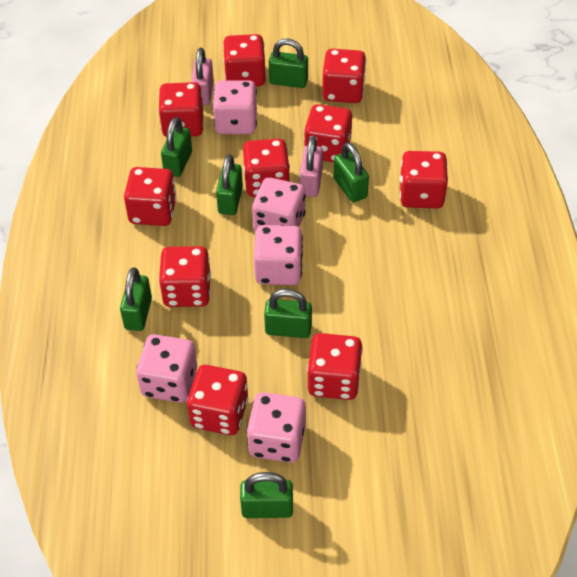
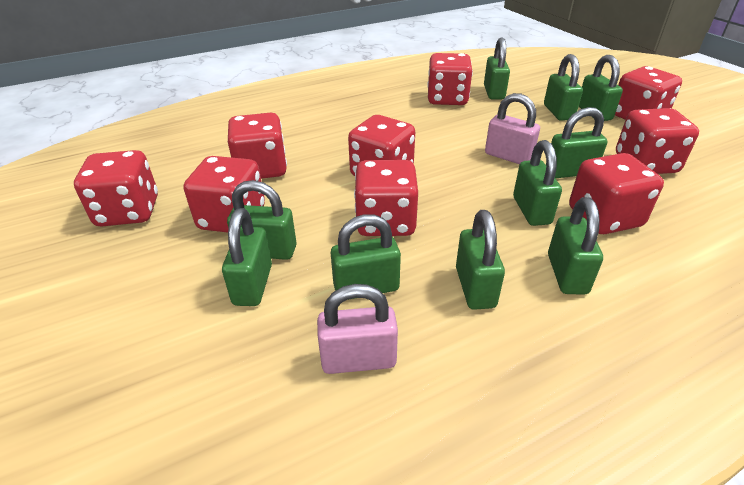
green padlock: 7 -> 10
pink dice: 5 -> 0
red dice: 10 -> 9

